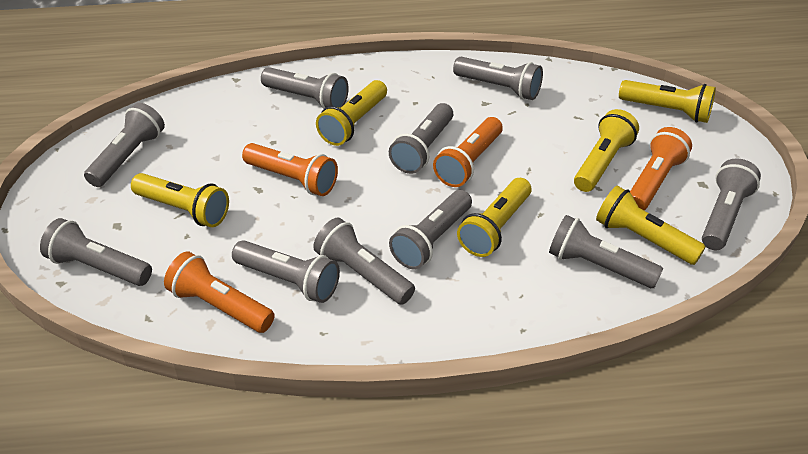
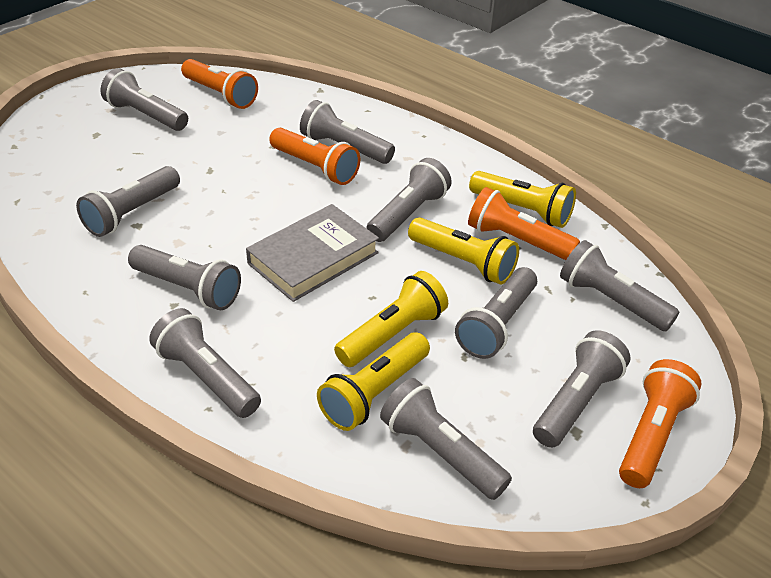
grey book: 0 -> 1
yellow flashlight: 6 -> 4

